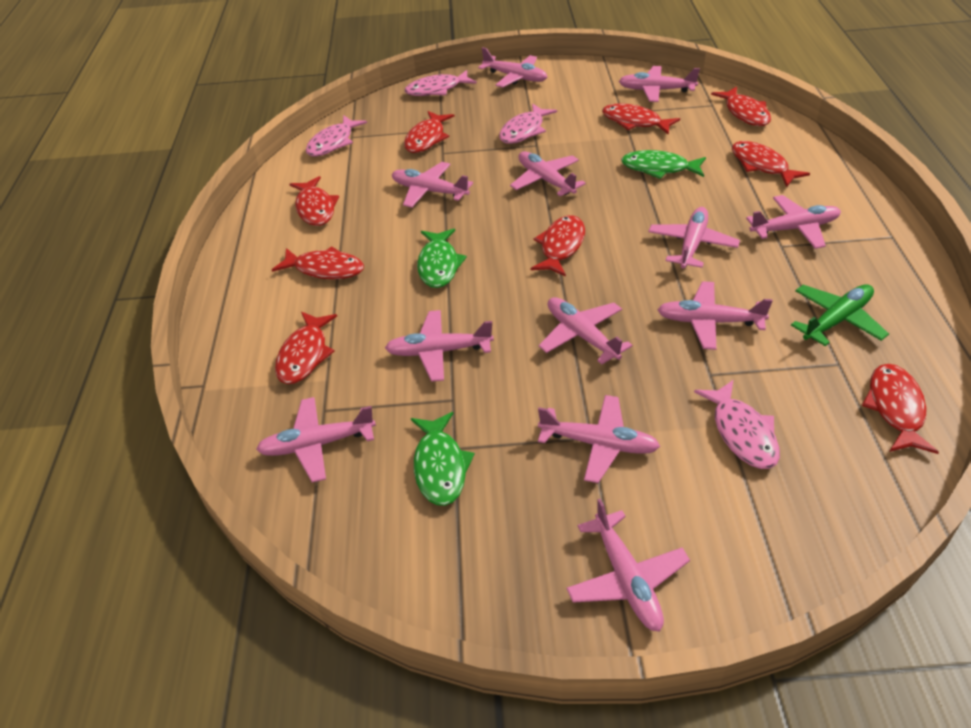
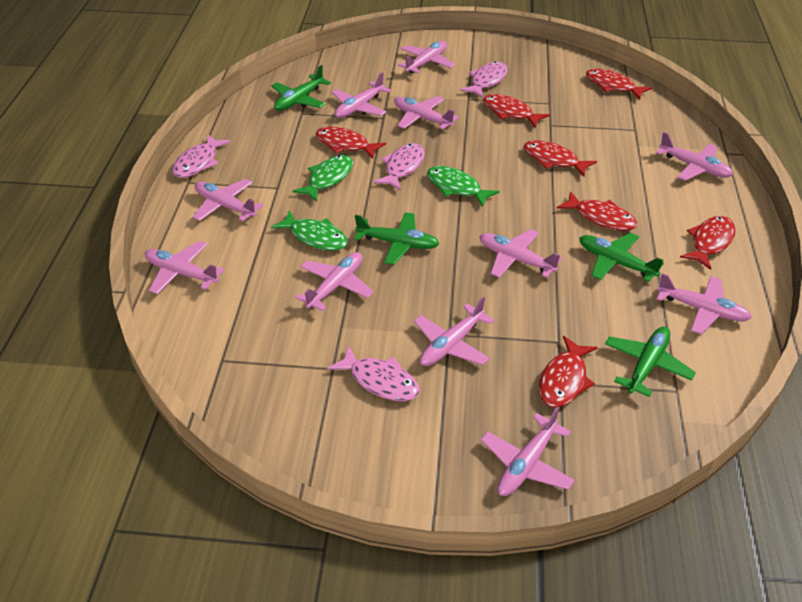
green plane: 1 -> 4
pink plane: 12 -> 11
red fish: 9 -> 7

